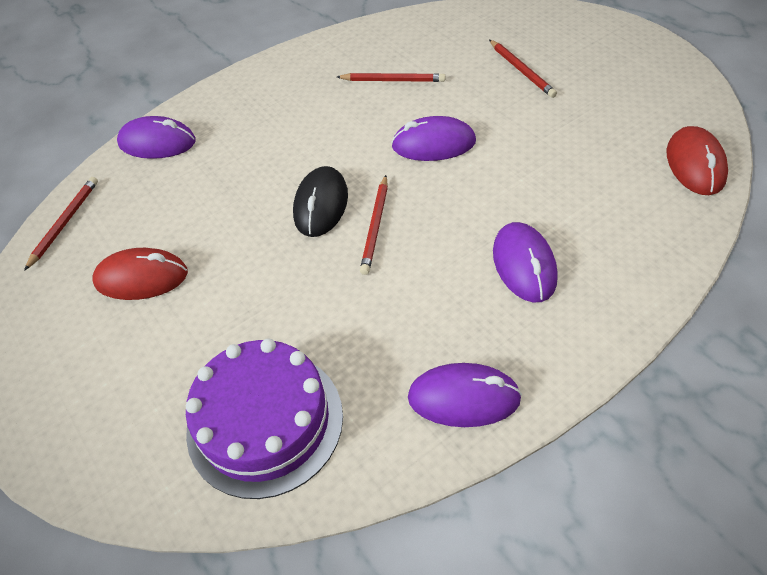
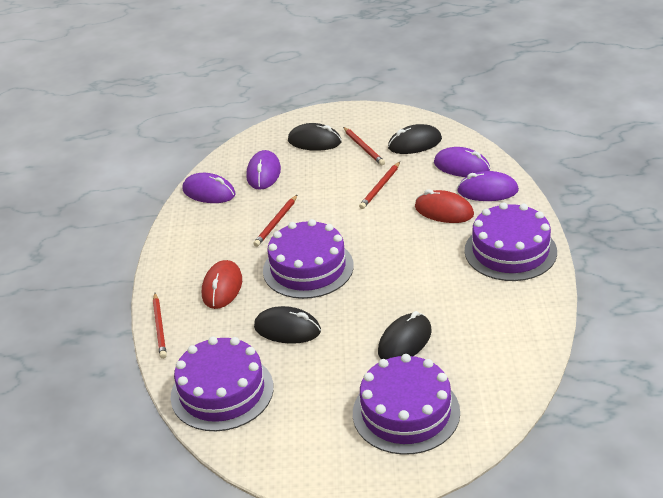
black mouse: 1 -> 4
purple cake: 1 -> 4

